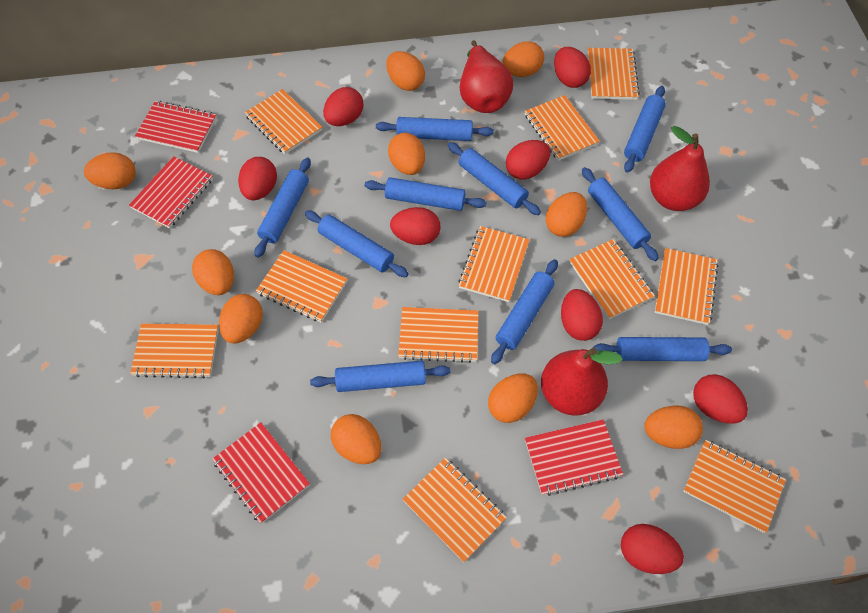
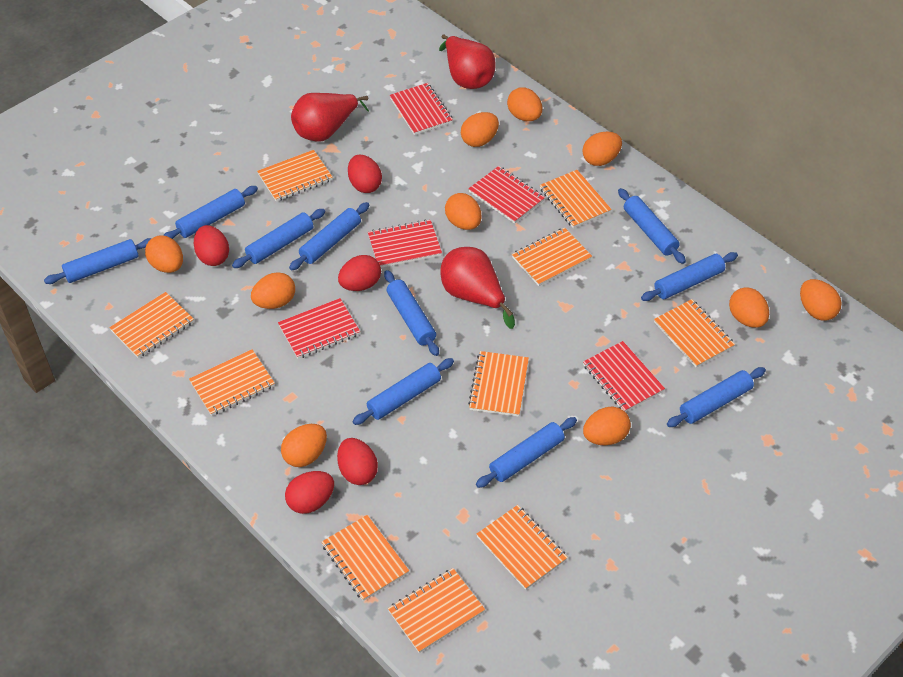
orange notebook: 11 -> 10
red egg: 8 -> 5
red notebook: 4 -> 5

